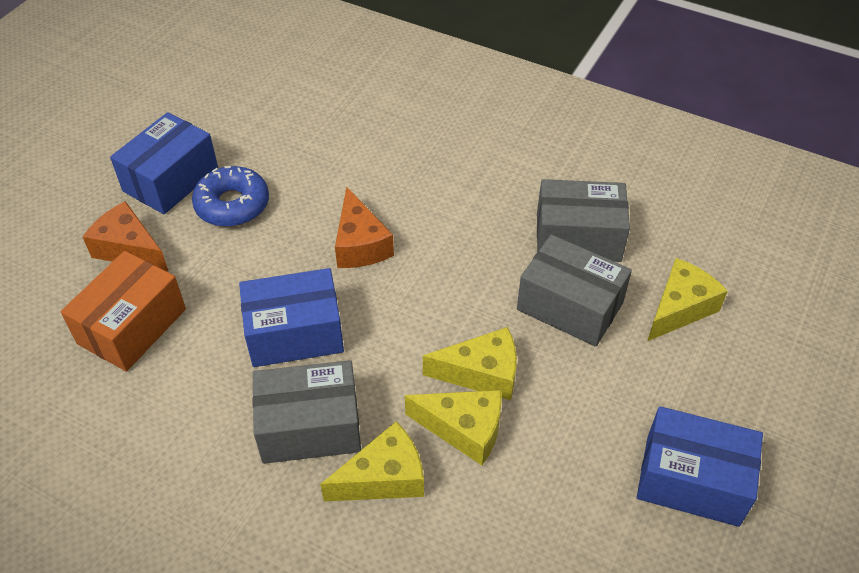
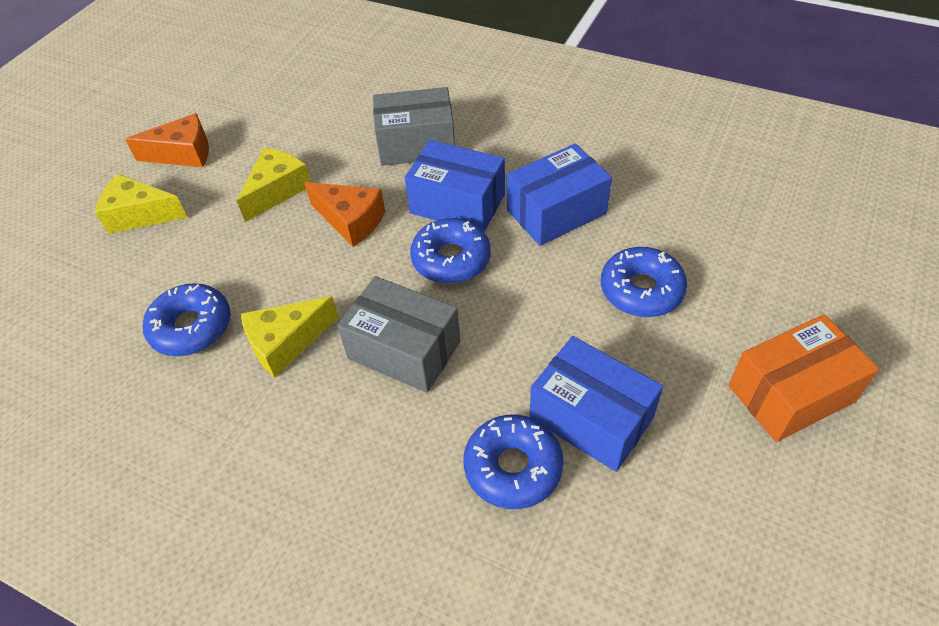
blue donut: 1 -> 4
grey box: 3 -> 2
yellow cheese: 4 -> 3

